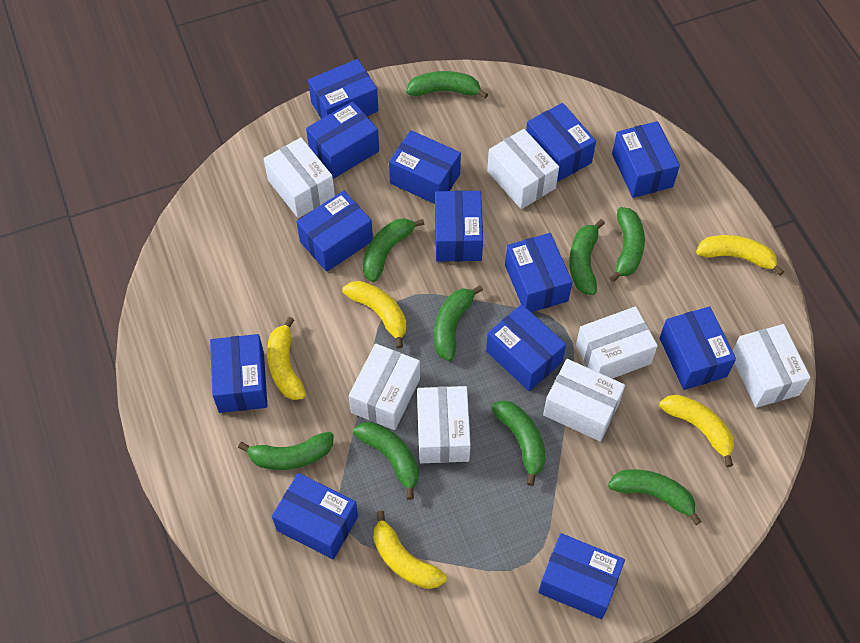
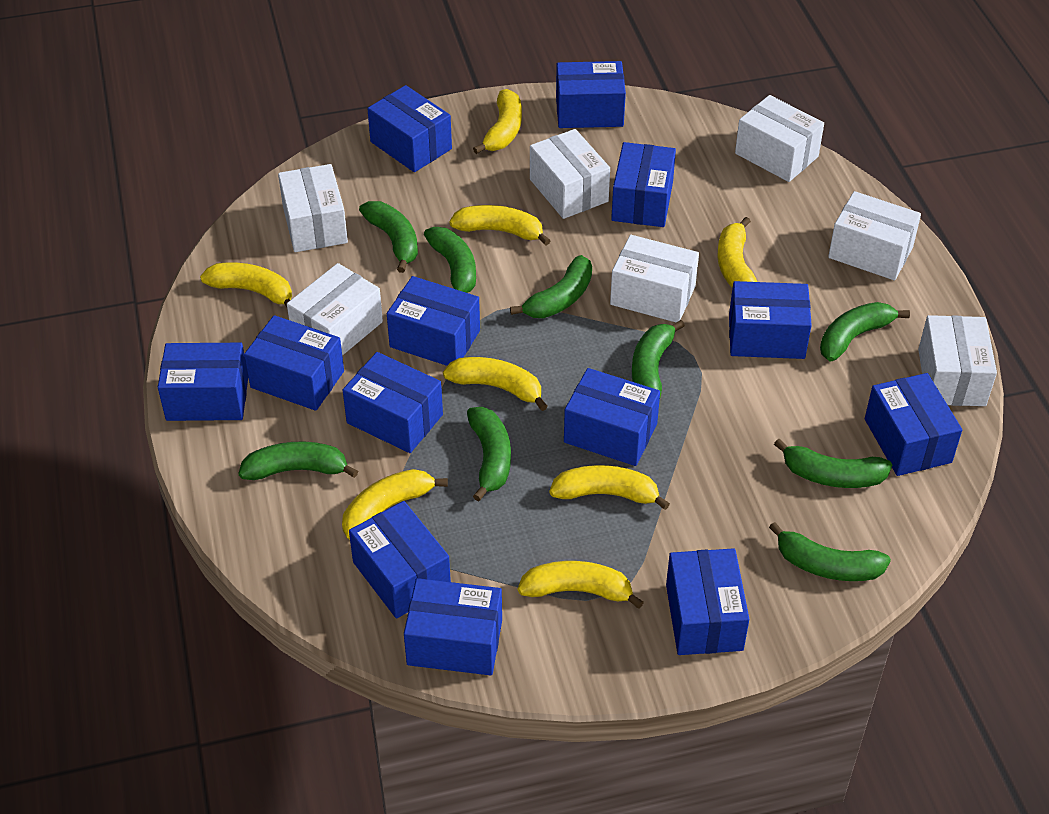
yellow banana: 5 -> 8

